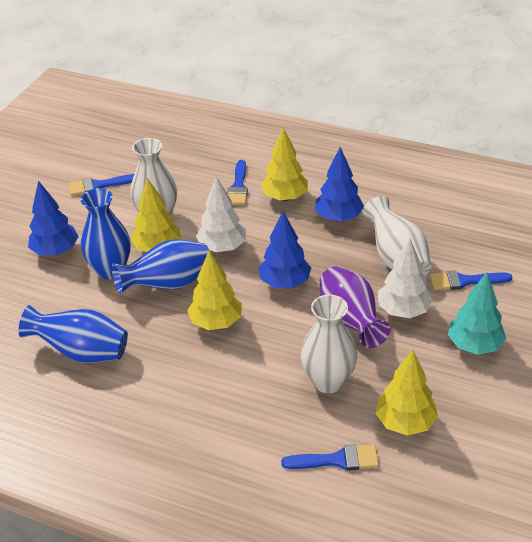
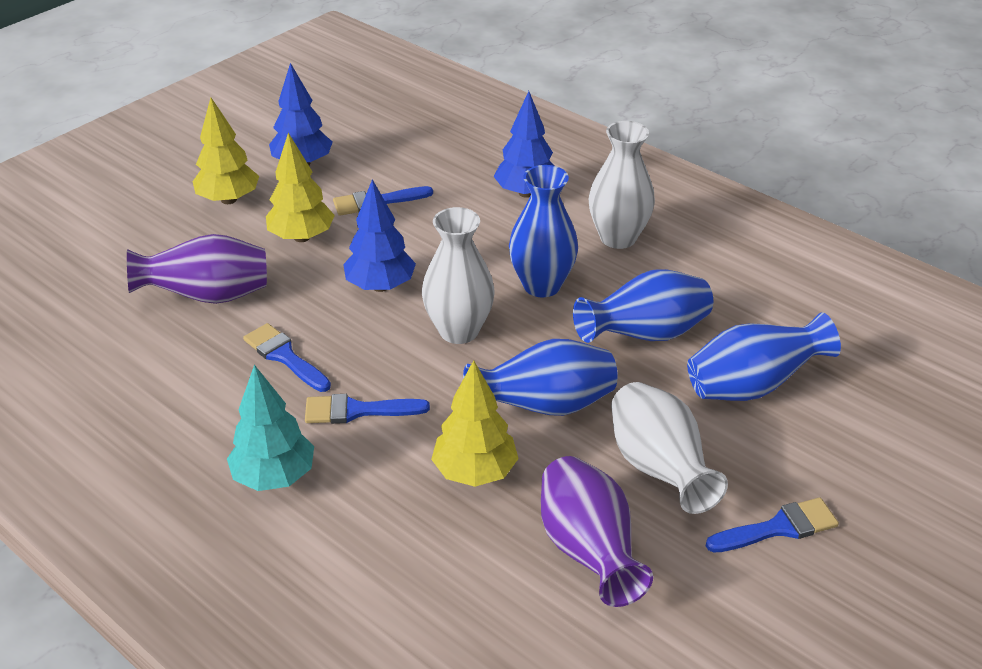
blue vase: 3 -> 4
purple vase: 1 -> 2
white tree: 2 -> 0
yellow tree: 4 -> 3

